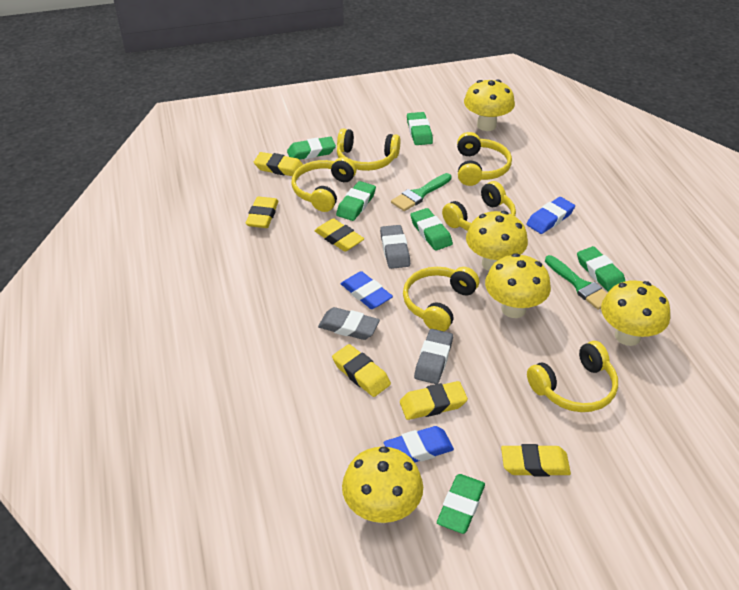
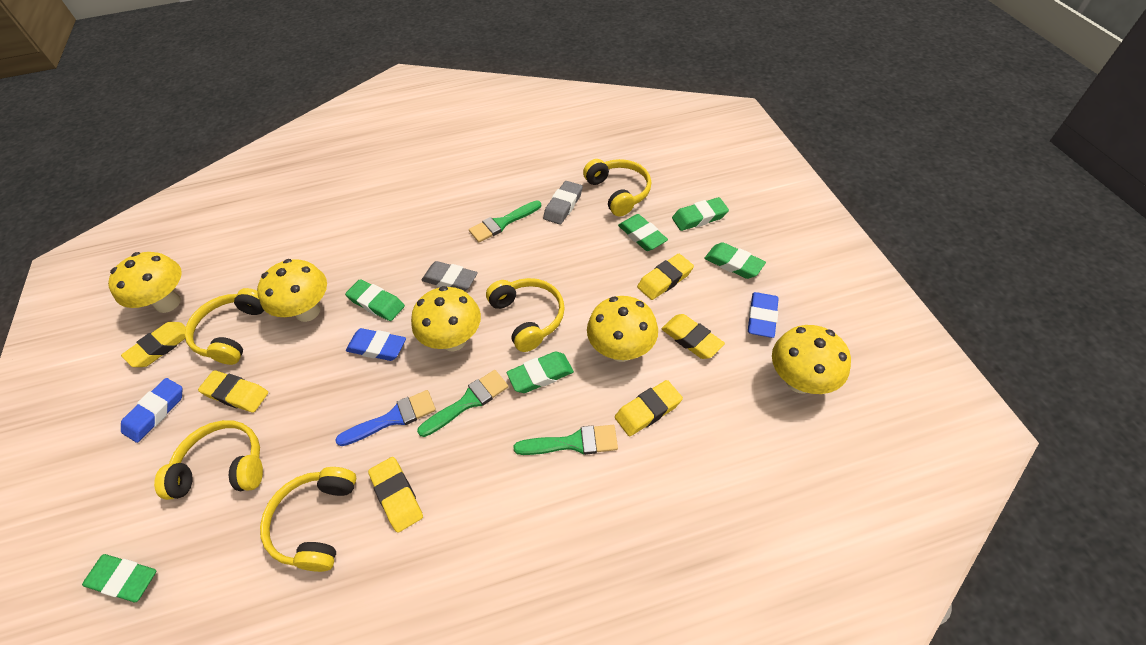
blue brush: 0 -> 1
green brush: 2 -> 3
grey eraser: 3 -> 2
yellow headphones: 6 -> 5

